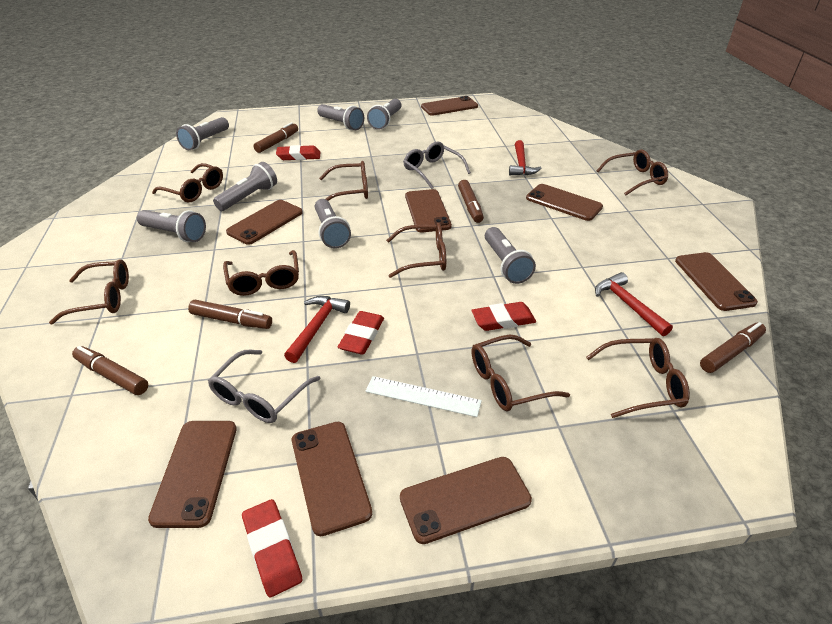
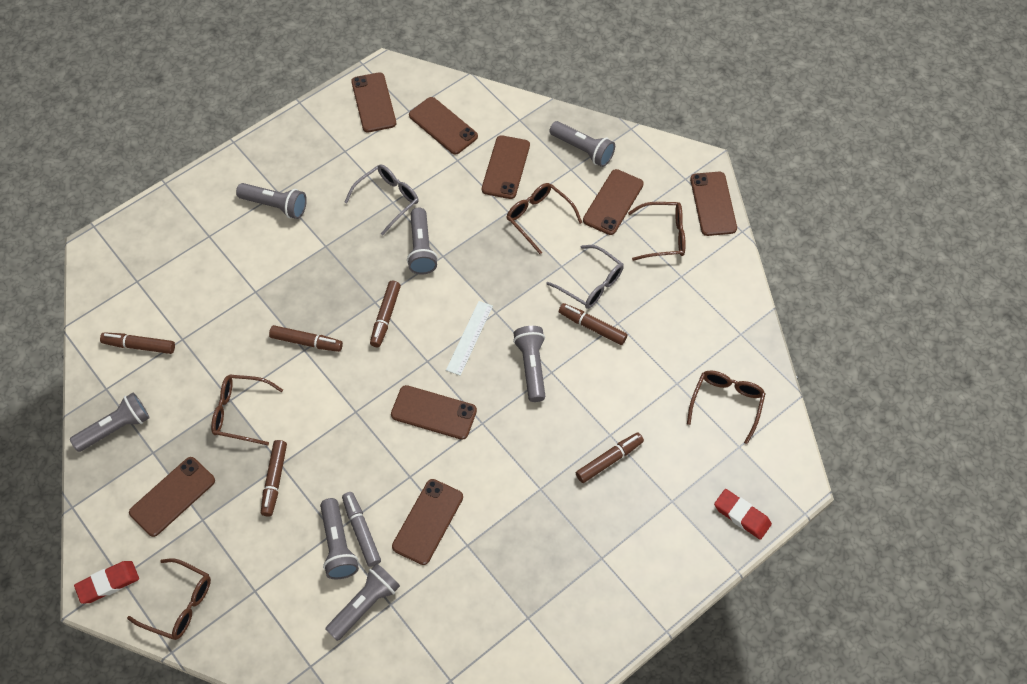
brown glasses: 8 -> 5
brown marker: 5 -> 6
grey marker: 0 -> 1
red eraser: 4 -> 2
red hammer: 3 -> 0

